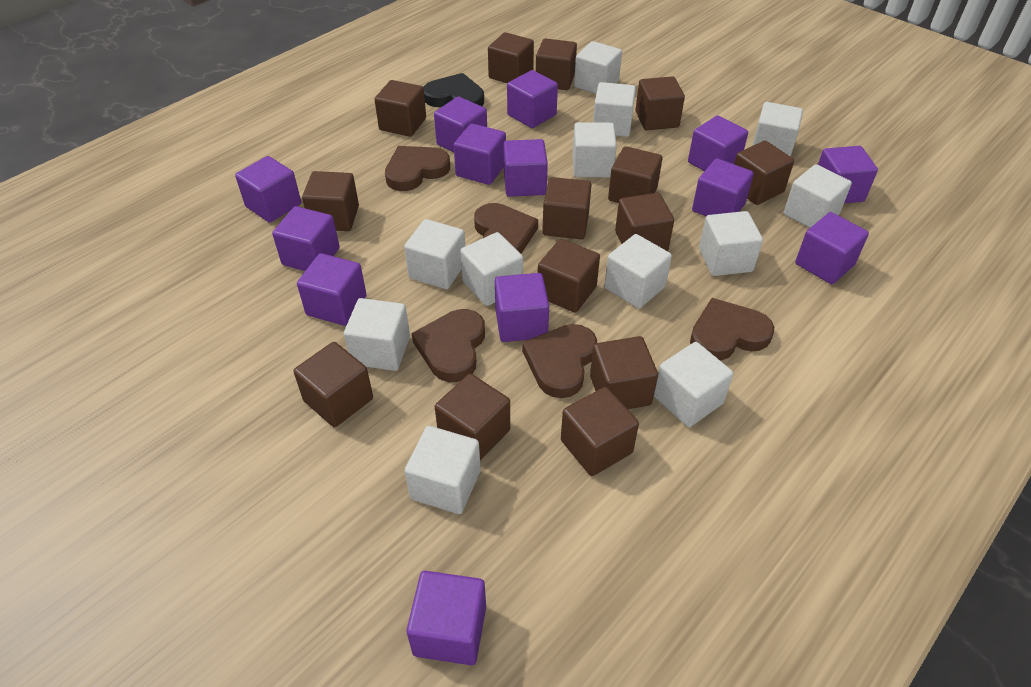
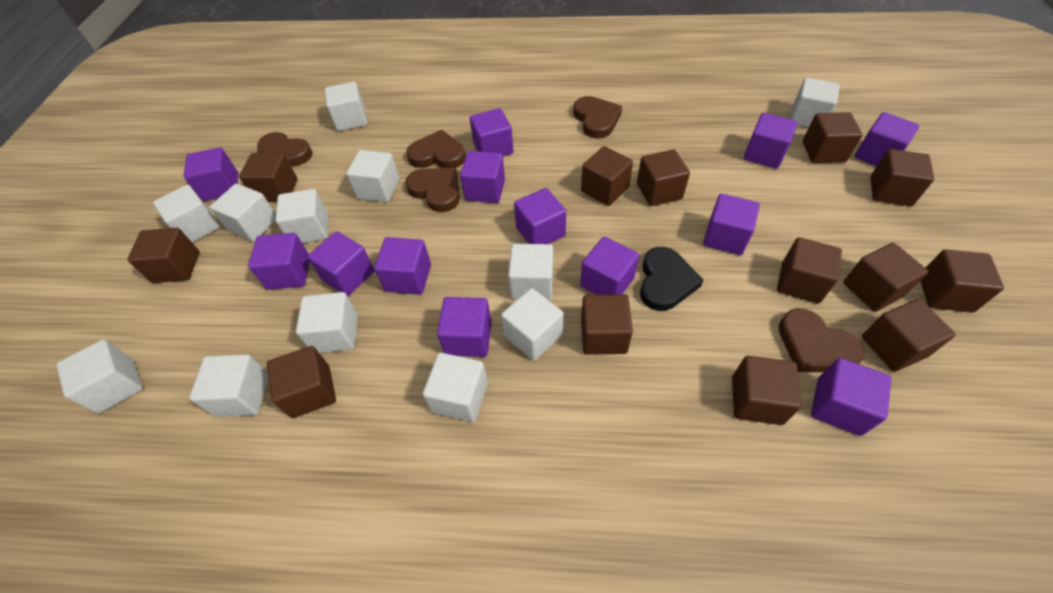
brown cube: 14 -> 13

